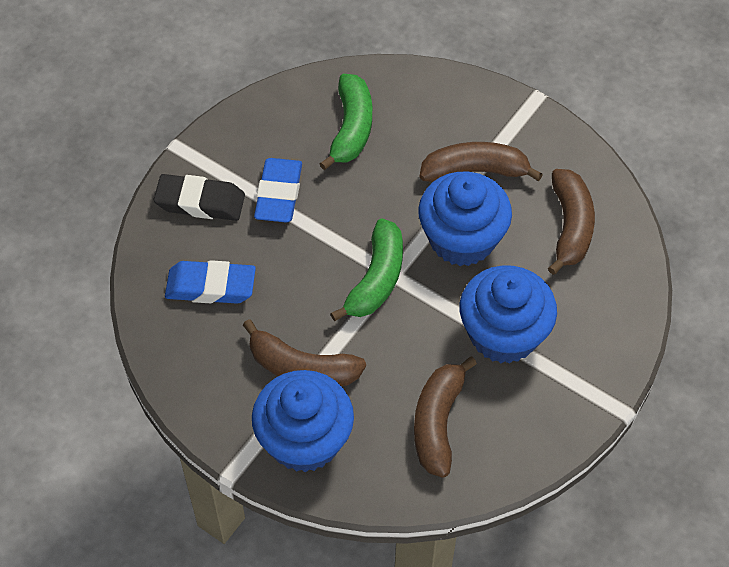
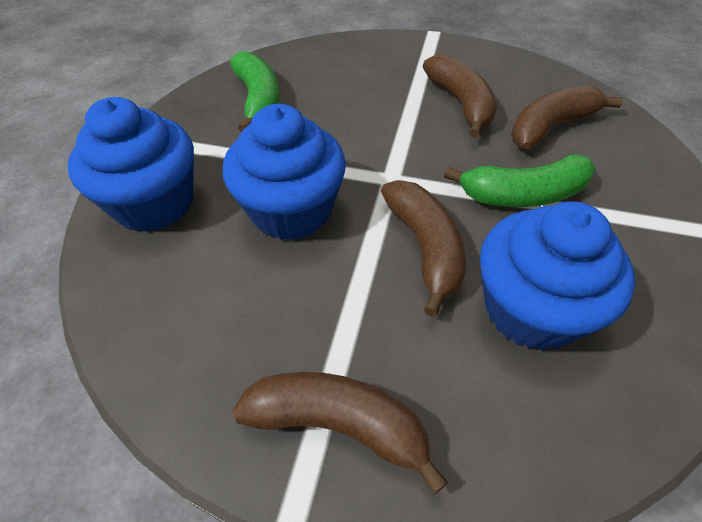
black eraser: 1 -> 0
blue eraser: 2 -> 0

